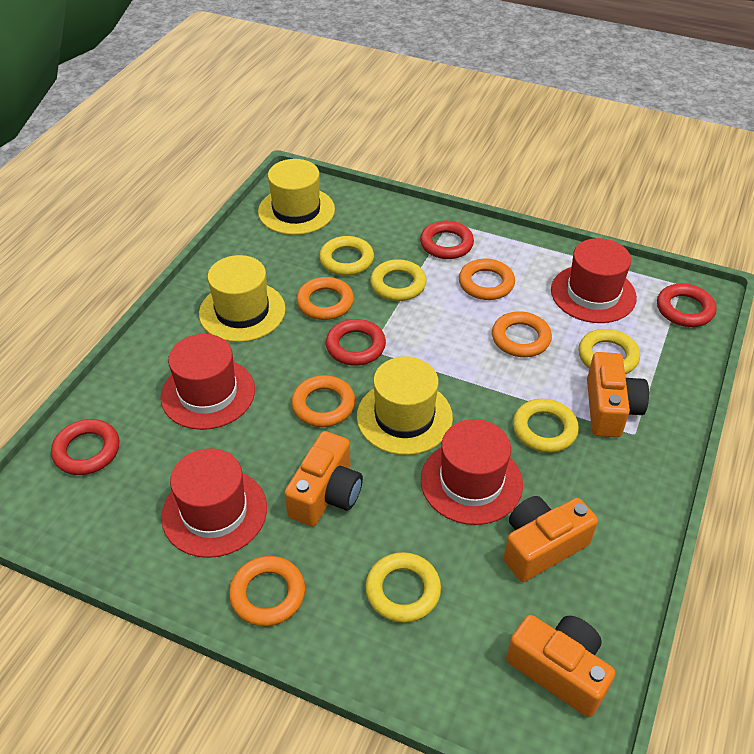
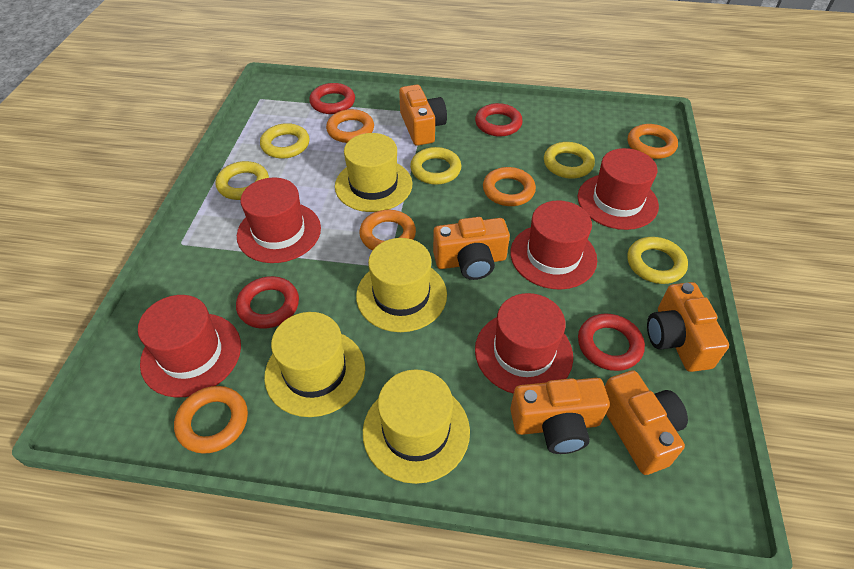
orange camera: 4 -> 5
red hat: 4 -> 5
yellow hat: 3 -> 4

